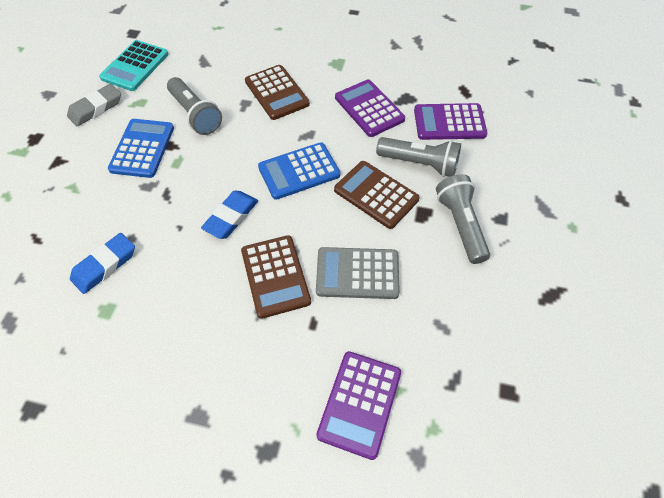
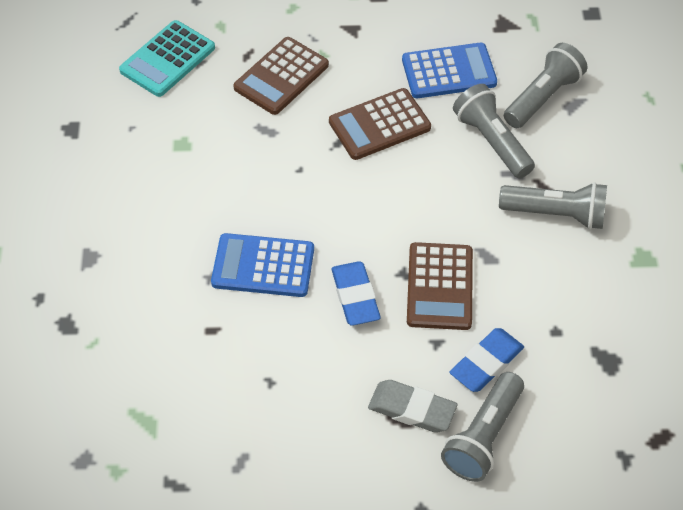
grey calculator: 1 -> 0
grey flashlight: 3 -> 4
purple calculator: 3 -> 0

